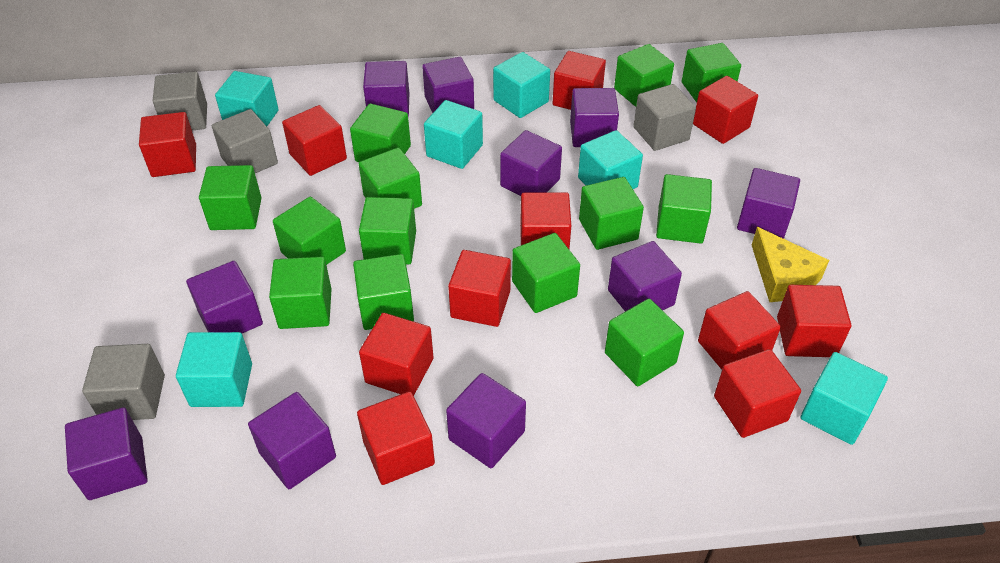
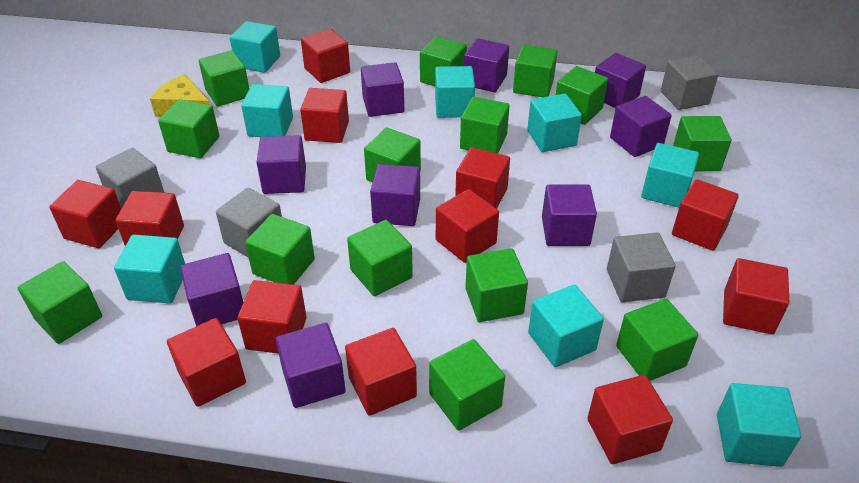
green cube: 13 -> 14
purple cube: 10 -> 9
red cube: 11 -> 12
turquoise cube: 6 -> 8

